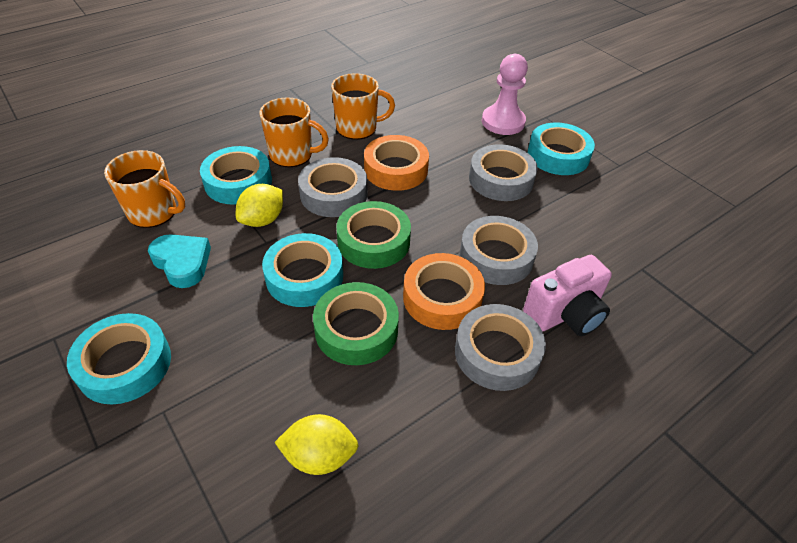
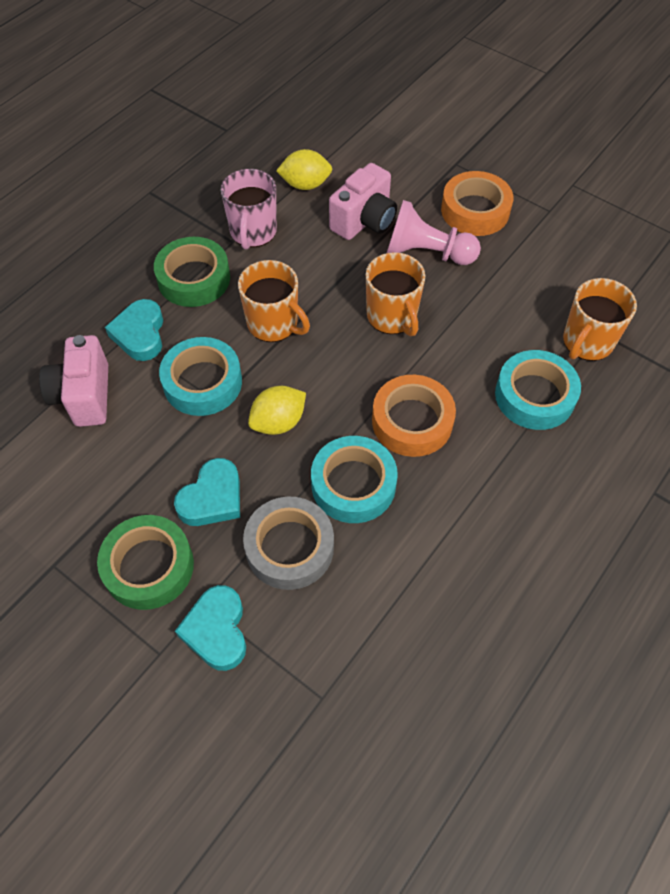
grey tape: 4 -> 1
pink camera: 1 -> 2
pink mug: 0 -> 1
turquoise heart: 1 -> 3
turquoise tape: 4 -> 3

